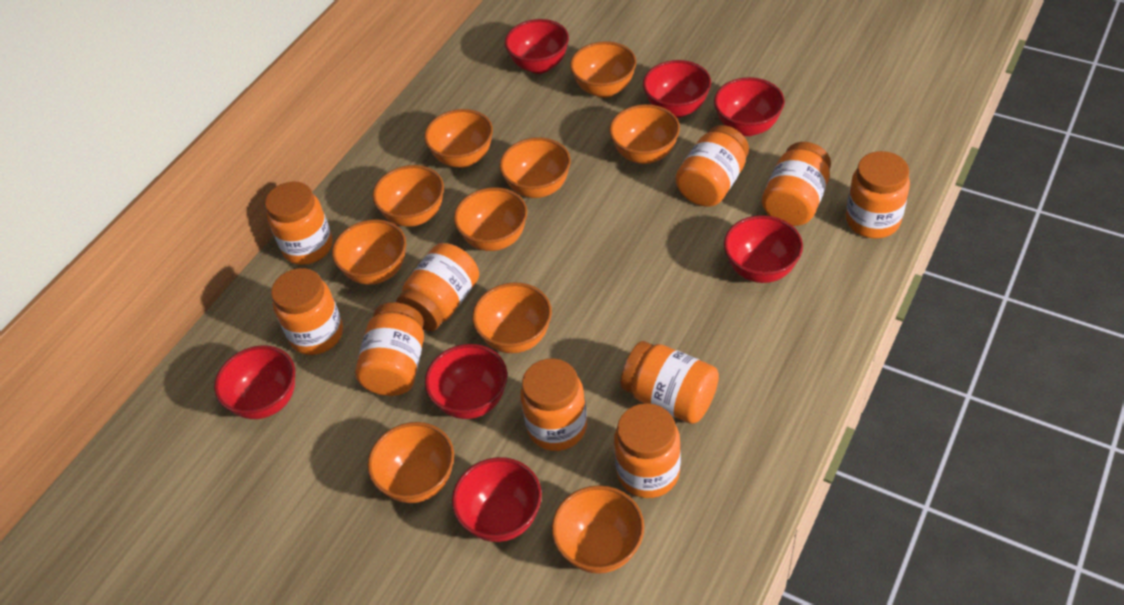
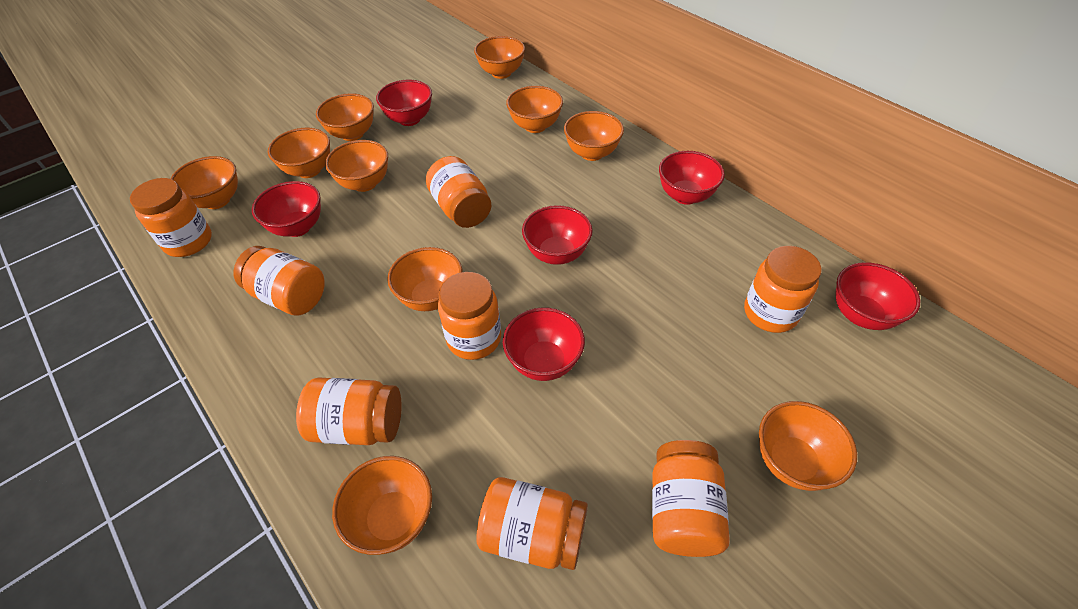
orange jar: 10 -> 8
red bowl: 7 -> 6

